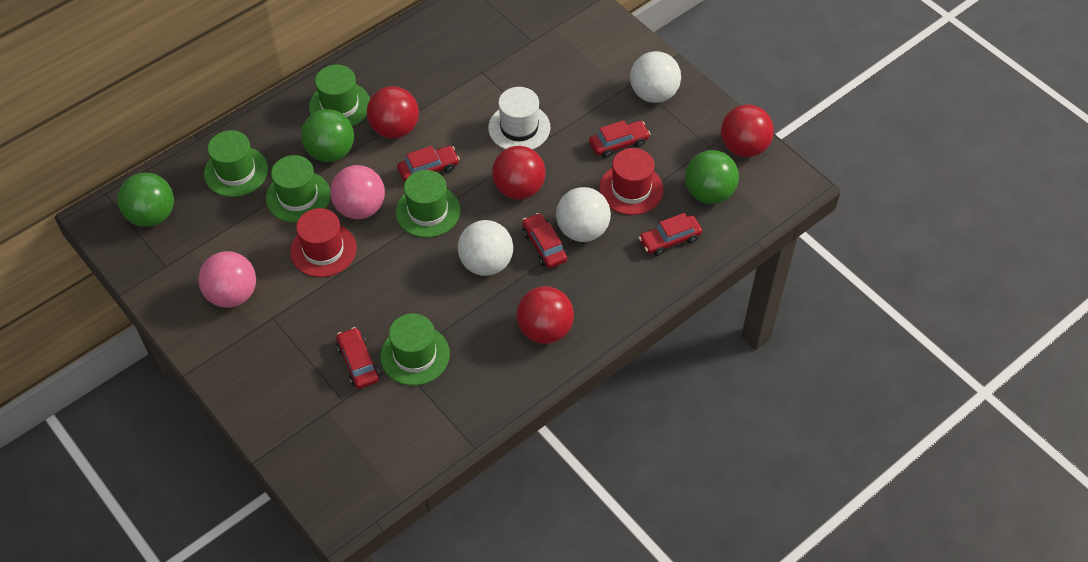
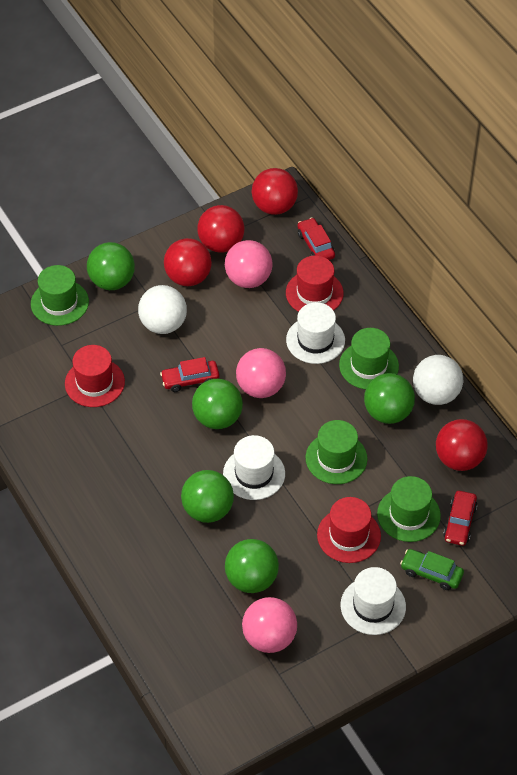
green ball: 3 -> 5
green car: 0 -> 1
green hat: 5 -> 4
pink ball: 2 -> 3
red car: 5 -> 3
red hat: 2 -> 3
white ball: 3 -> 2
white hat: 1 -> 3

